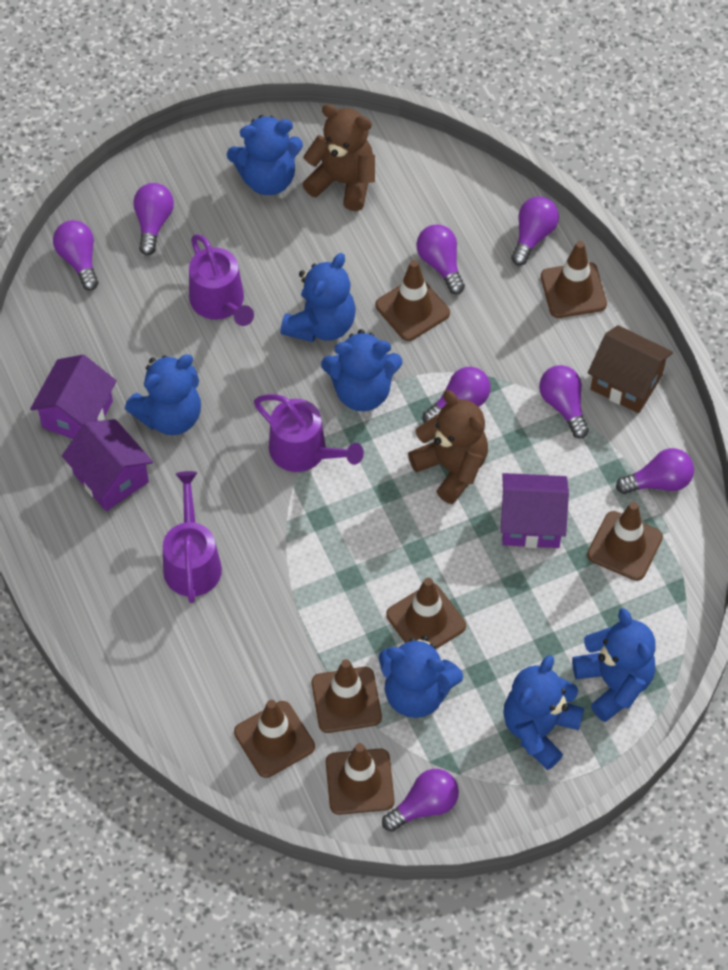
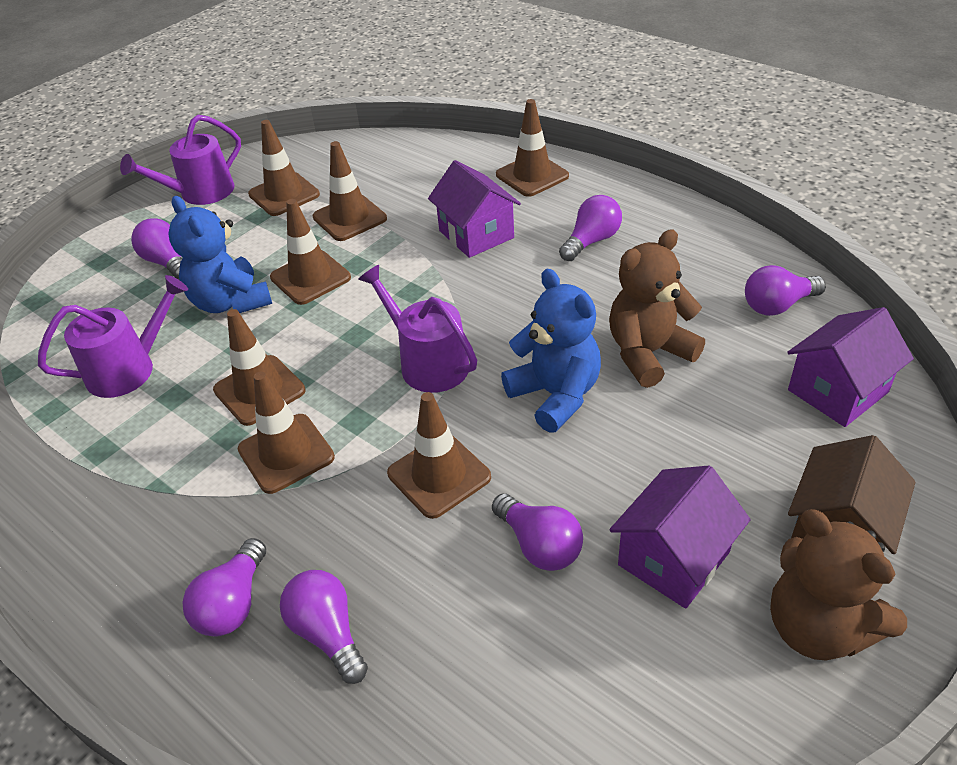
blue teddy bear: 7 -> 2
purple light bulb: 8 -> 6

